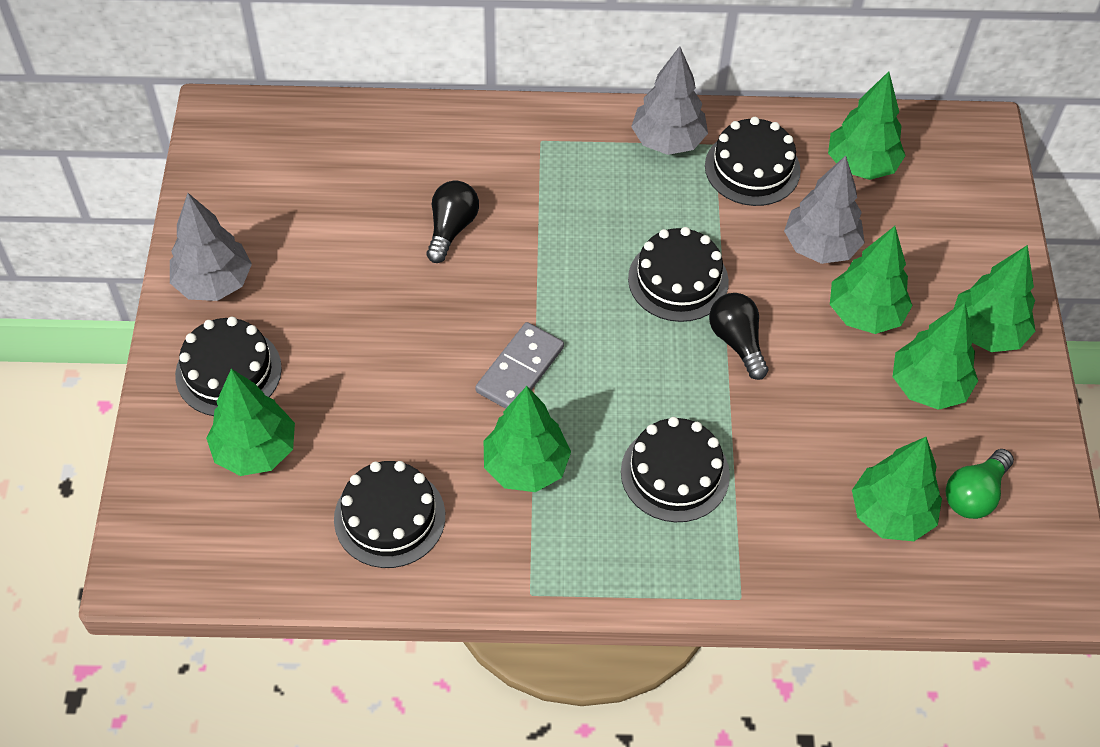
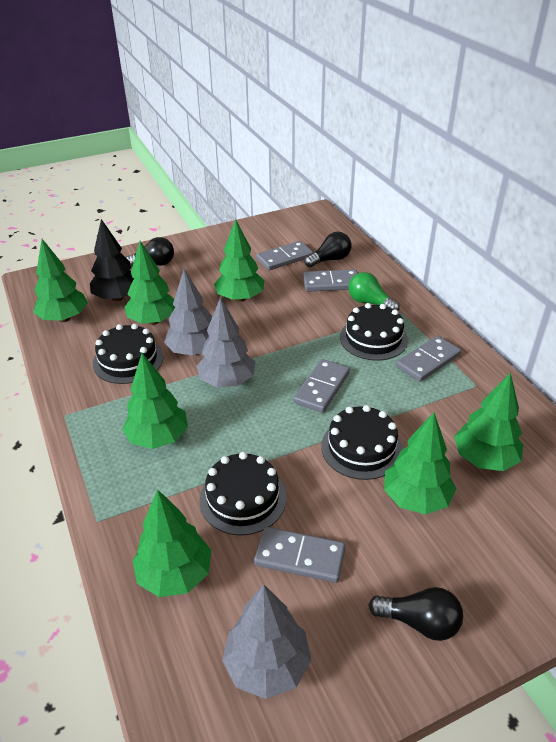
black cake: 5 -> 4
black light bulb: 2 -> 3
black tree: 0 -> 1
grey domino: 1 -> 5

